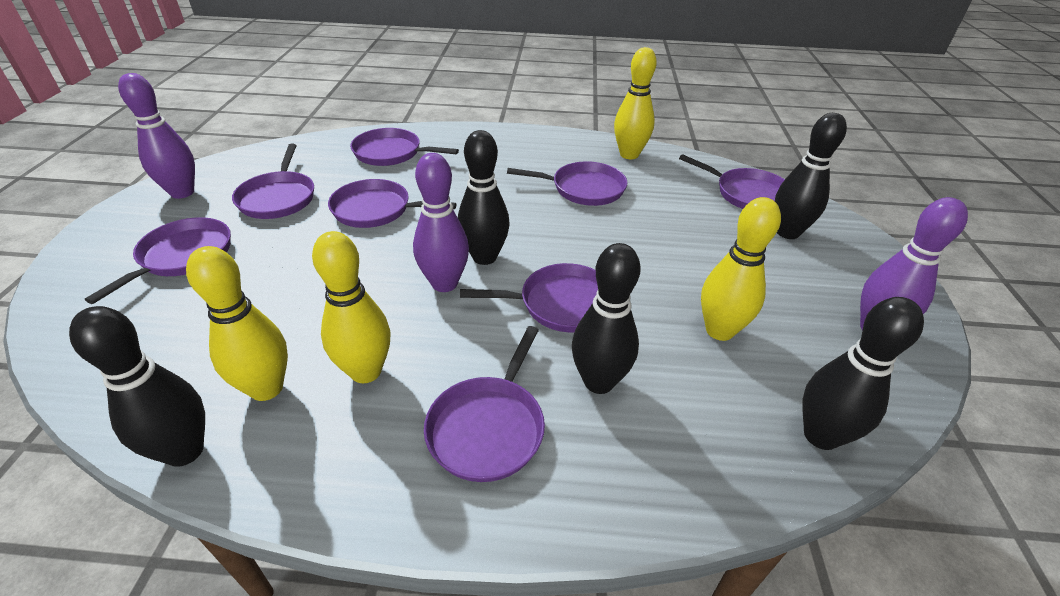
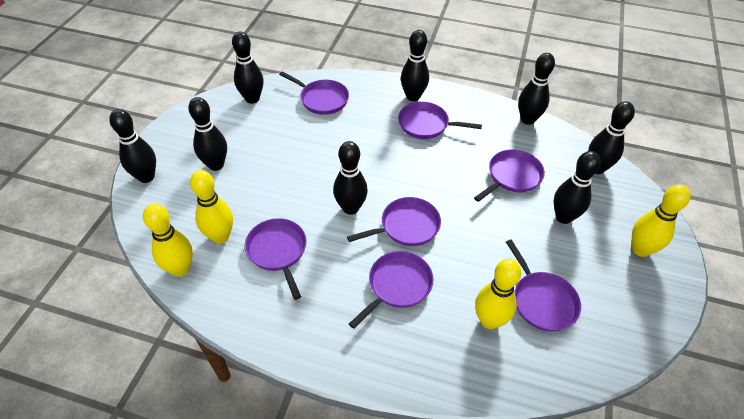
black bowling pin: 5 -> 8
purple bowling pin: 3 -> 0
purple pan: 8 -> 7

